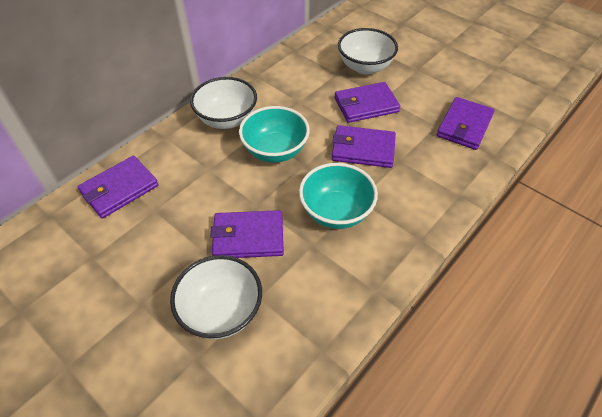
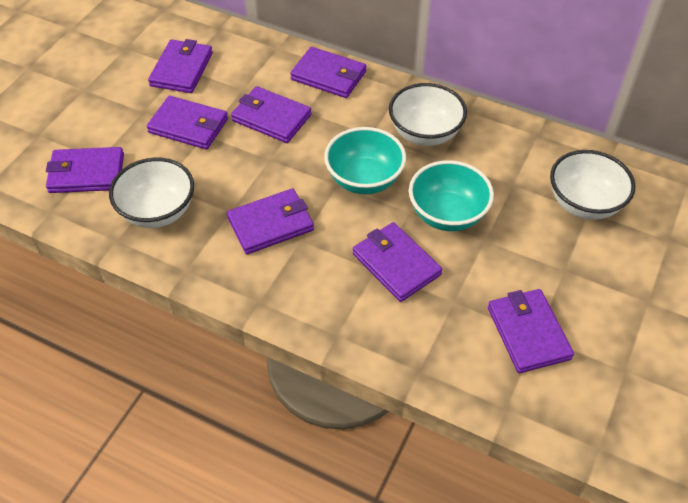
purple wallet: 5 -> 8

